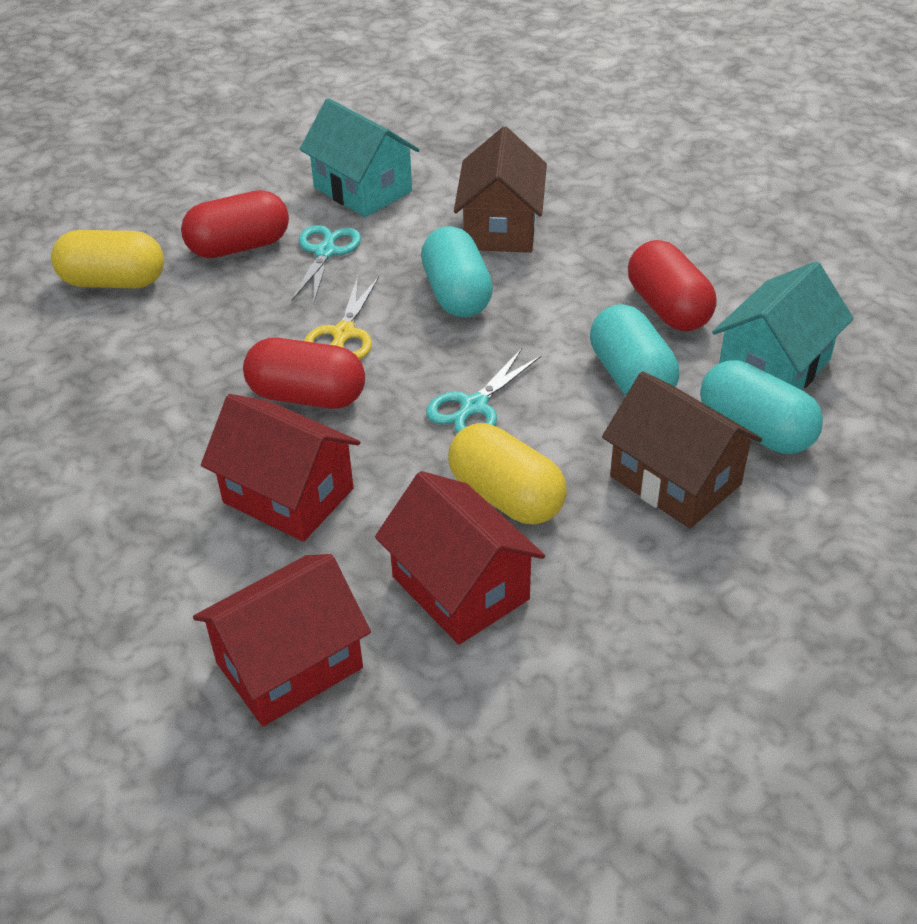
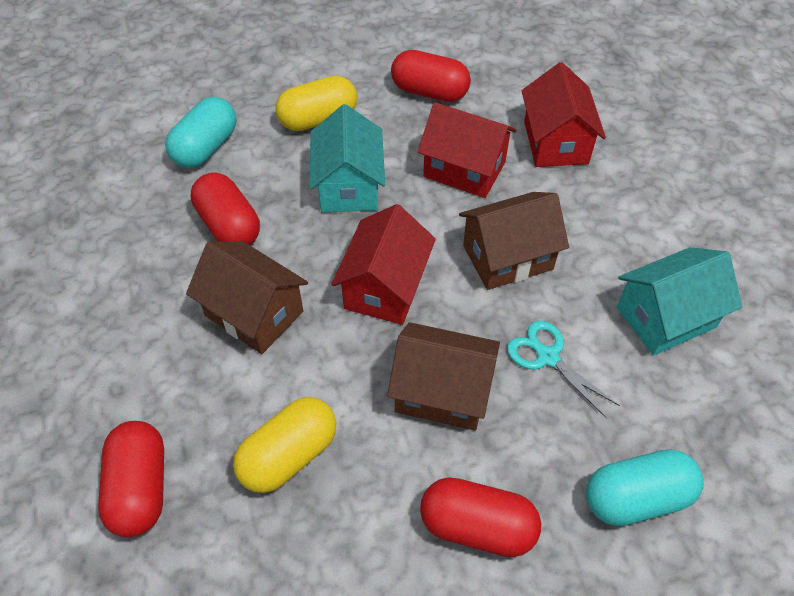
brown house: 2 -> 3
red capsule: 3 -> 4
turquoise capsule: 3 -> 2
turquoise scissors: 2 -> 1
yellow scissors: 1 -> 0

